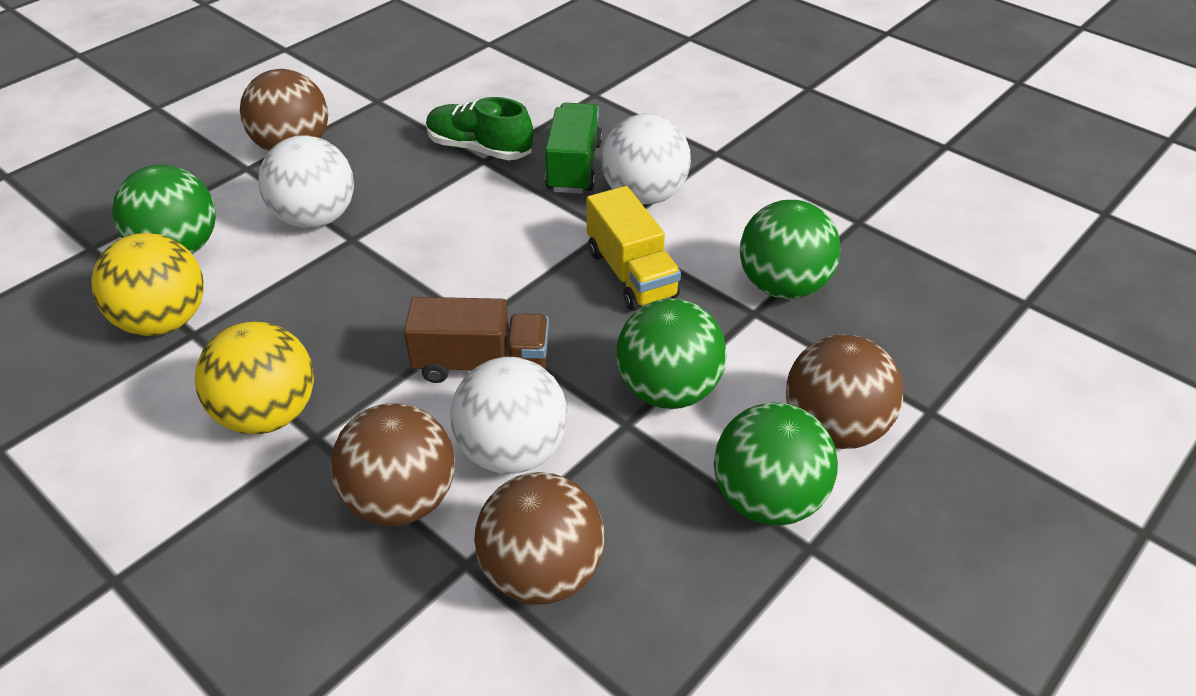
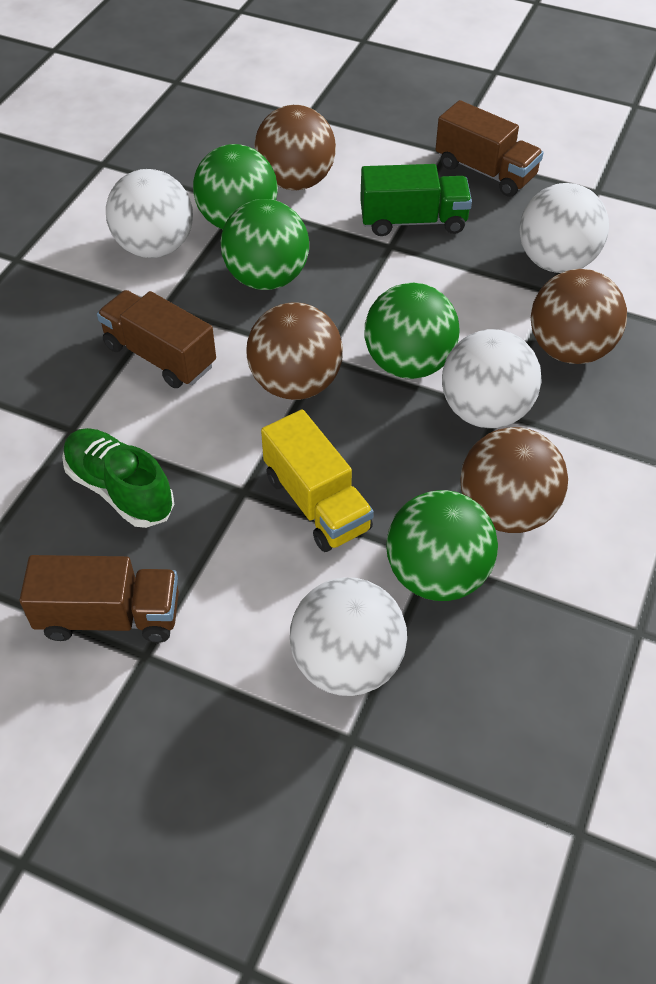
brown truck: 1 -> 3
white ball: 3 -> 4
yellow ball: 2 -> 0

